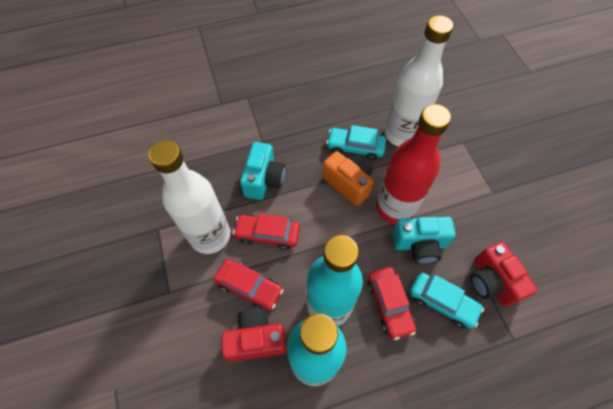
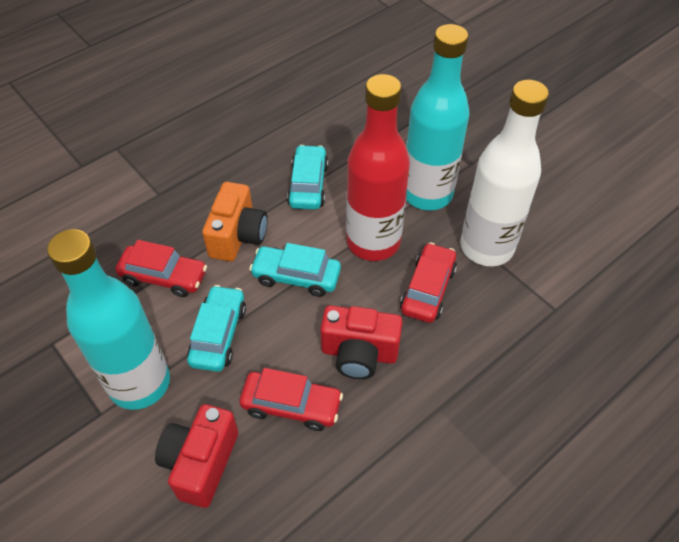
turquoise camera: 2 -> 0
turquoise car: 2 -> 3
white bottle: 2 -> 1

